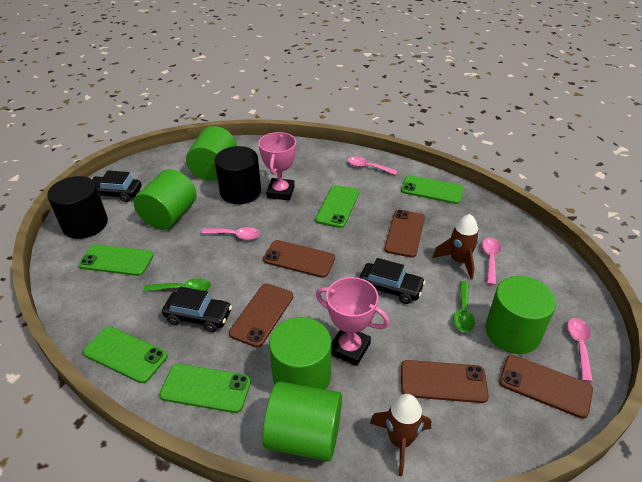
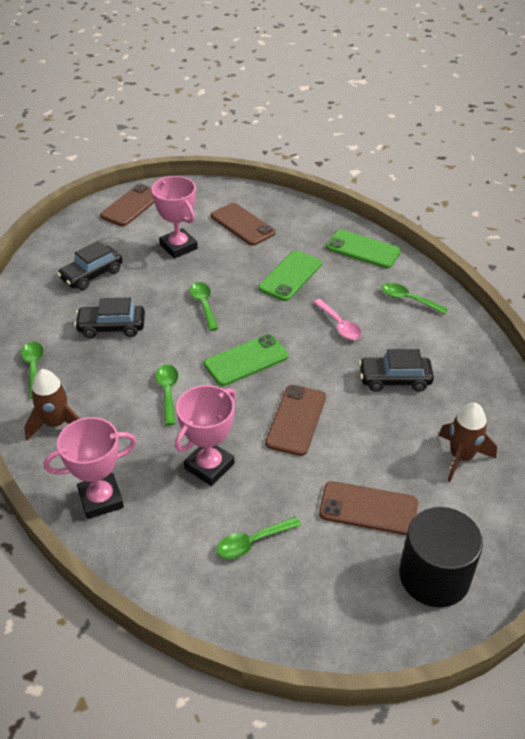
black cylinder: 2 -> 1
brown phone: 5 -> 4
green cylinder: 5 -> 0
green phone: 5 -> 3
green spoon: 2 -> 5
pink spoon: 4 -> 1
pink trophy: 2 -> 3

